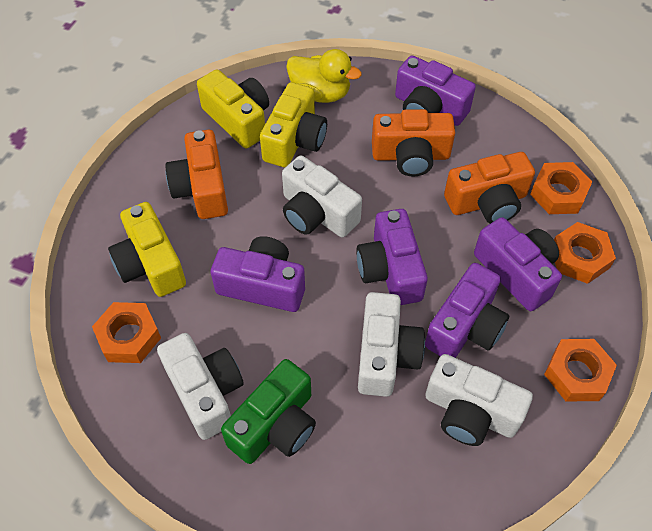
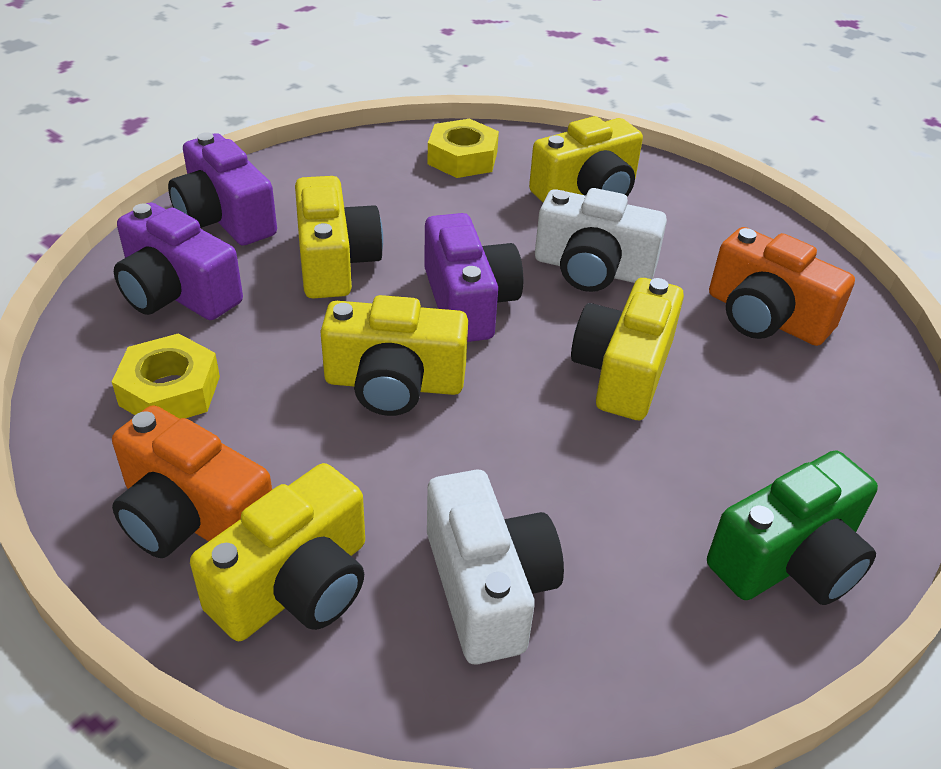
orange camera: 3 -> 2
orange nut: 4 -> 0
purple camera: 5 -> 3
white camera: 4 -> 2
yellow camera: 3 -> 5
yellow duck: 1 -> 0
yellow nut: 0 -> 2

